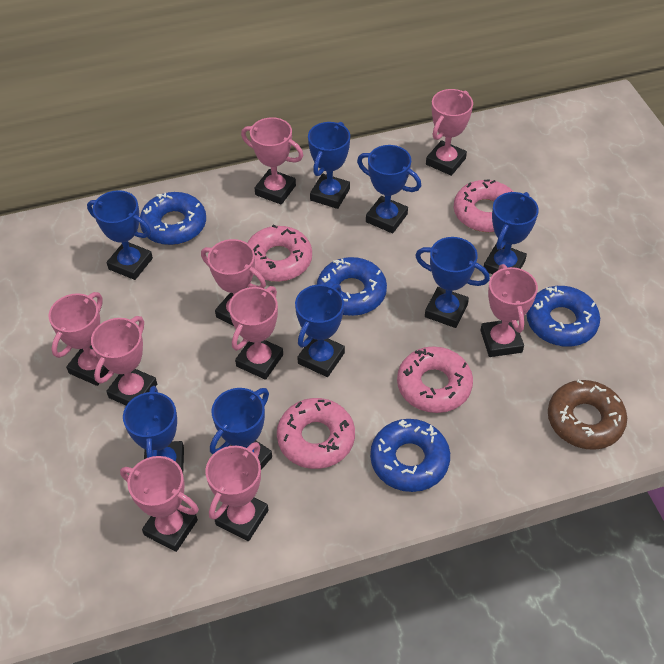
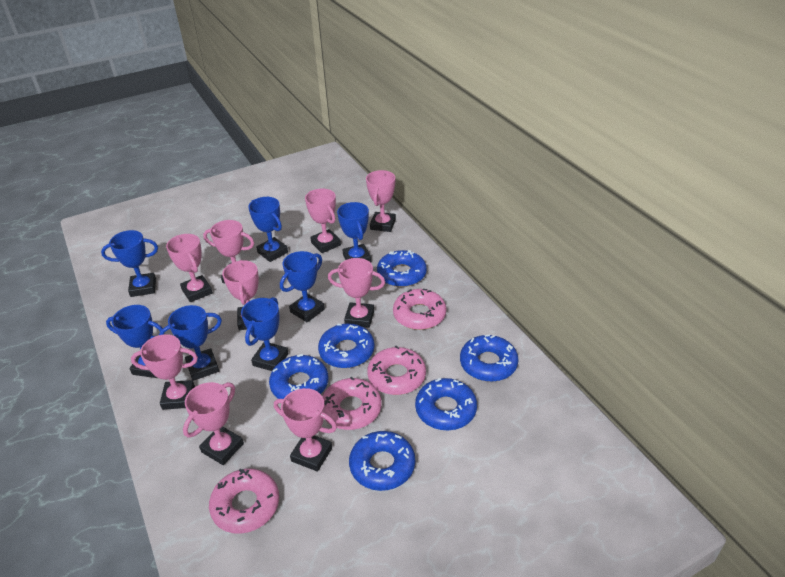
blue donut: 4 -> 6
blue trophy: 8 -> 7
brown donut: 1 -> 0

